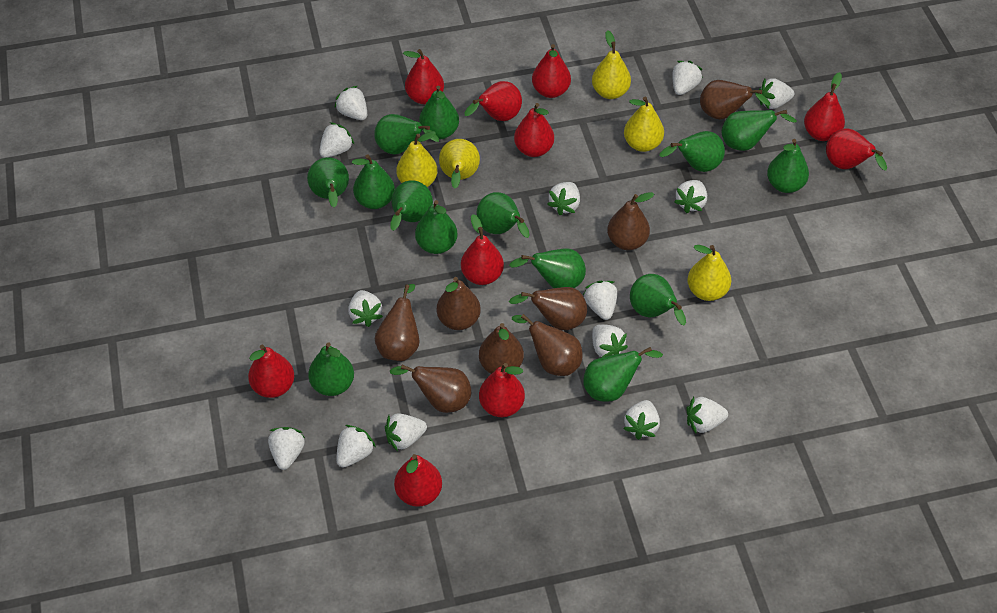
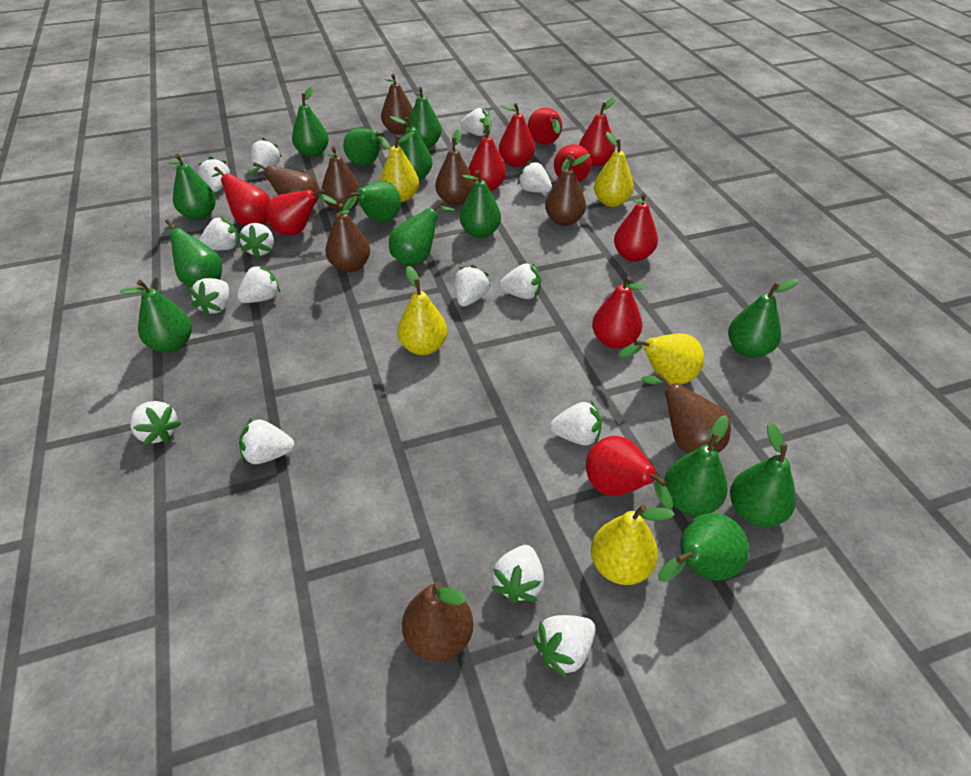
white strawberry: 14 -> 15

